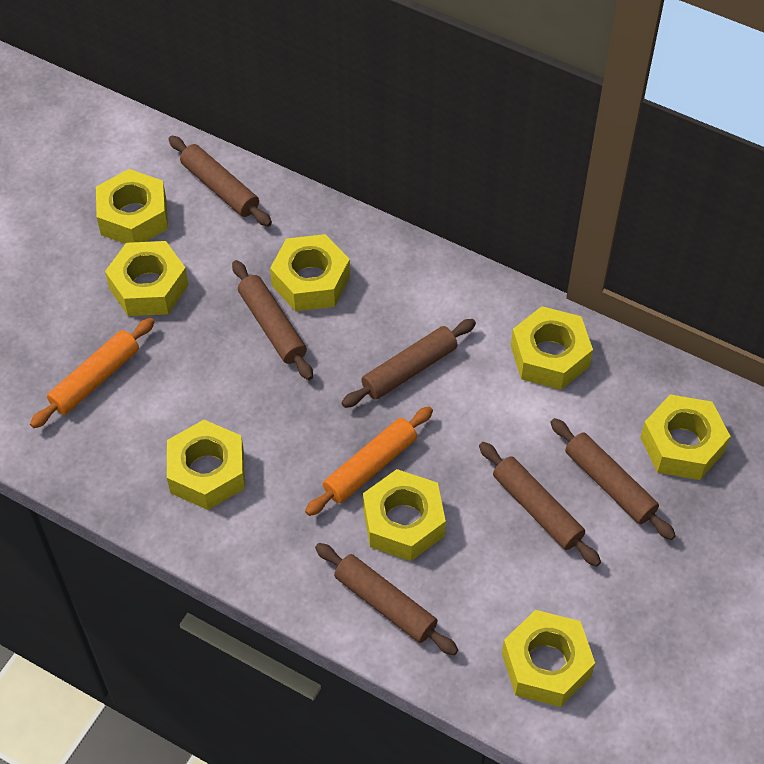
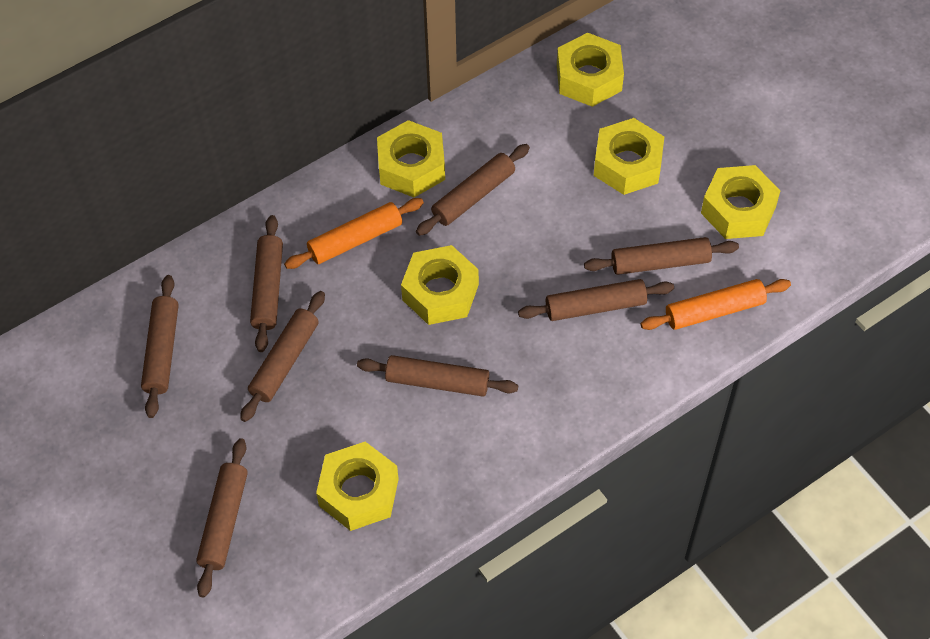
brown rolling pin: 6 -> 8
yellow nut: 8 -> 6

